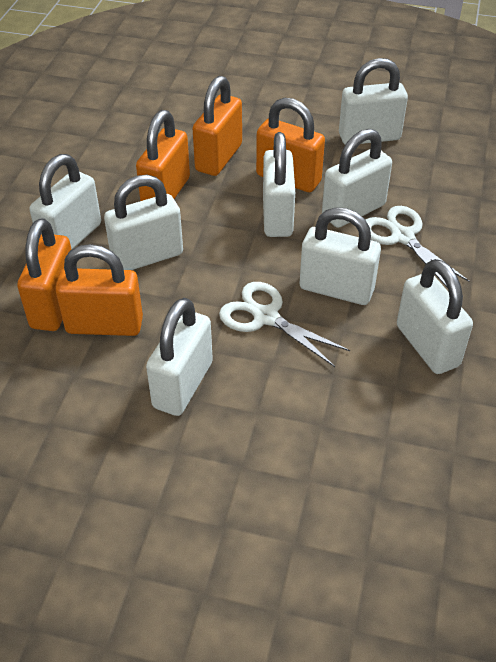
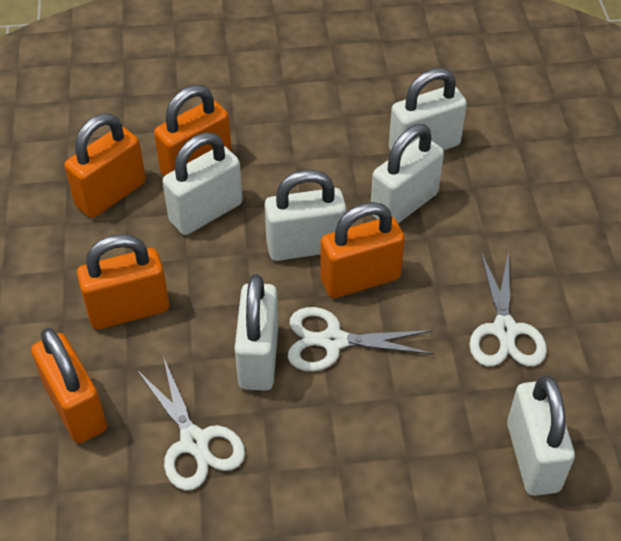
white padlock: 8 -> 6
white scissors: 2 -> 3

